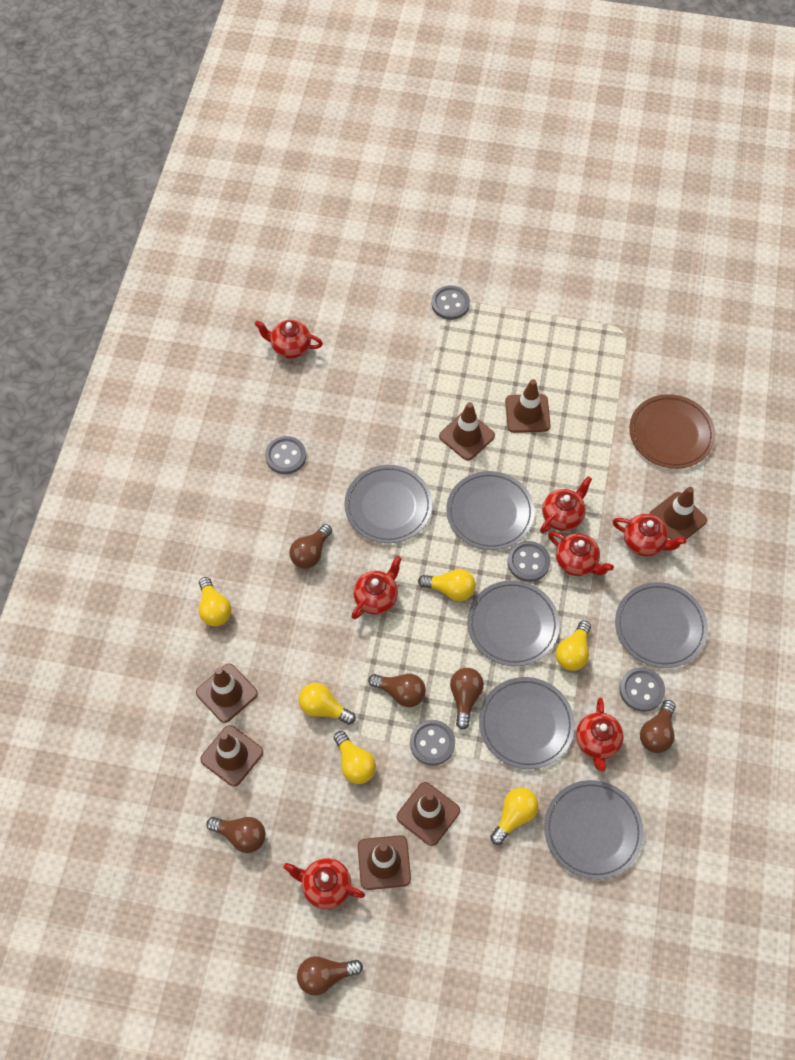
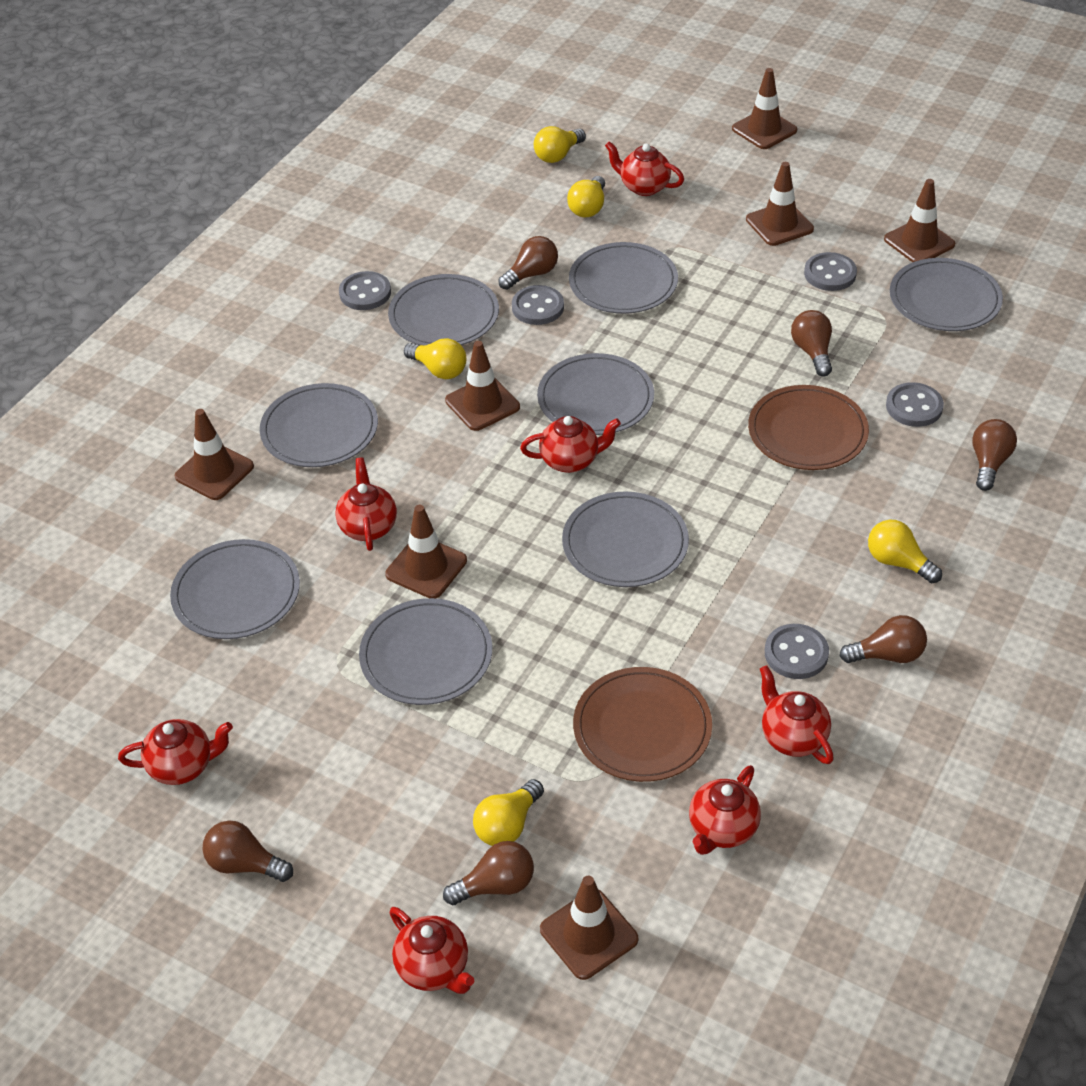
brown plate: 1 -> 2
grey plate: 6 -> 8
yellow light bulb: 6 -> 5

